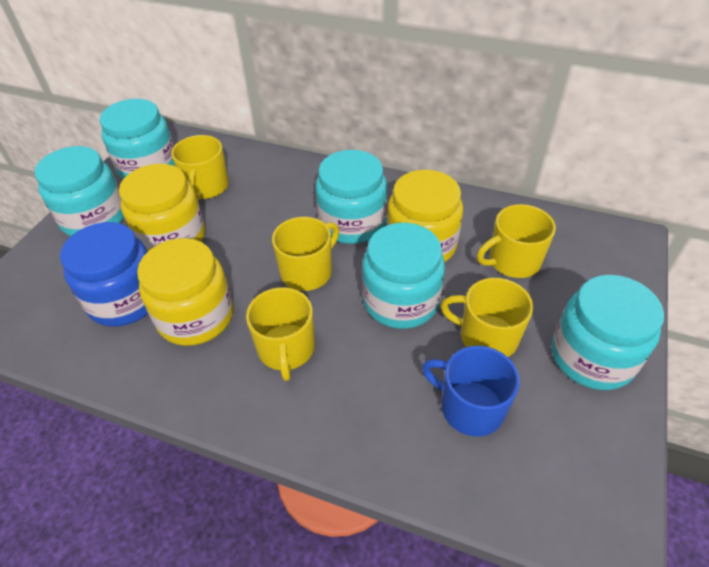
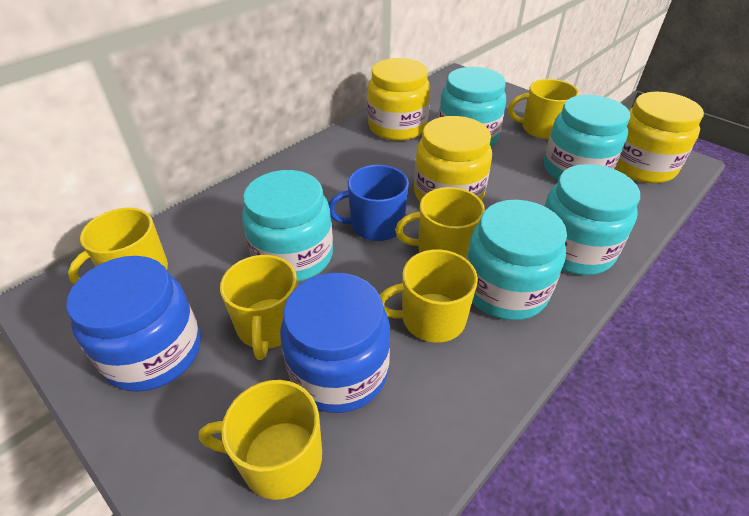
blue jar: 1 -> 2
yellow mug: 5 -> 6

